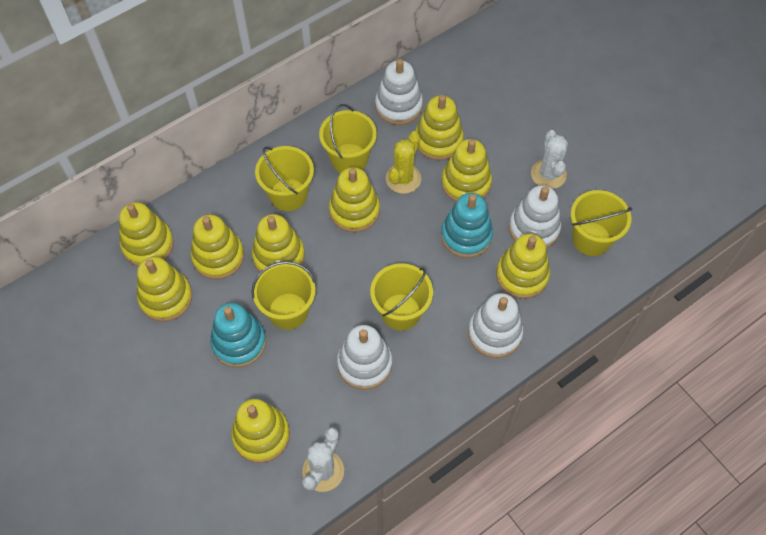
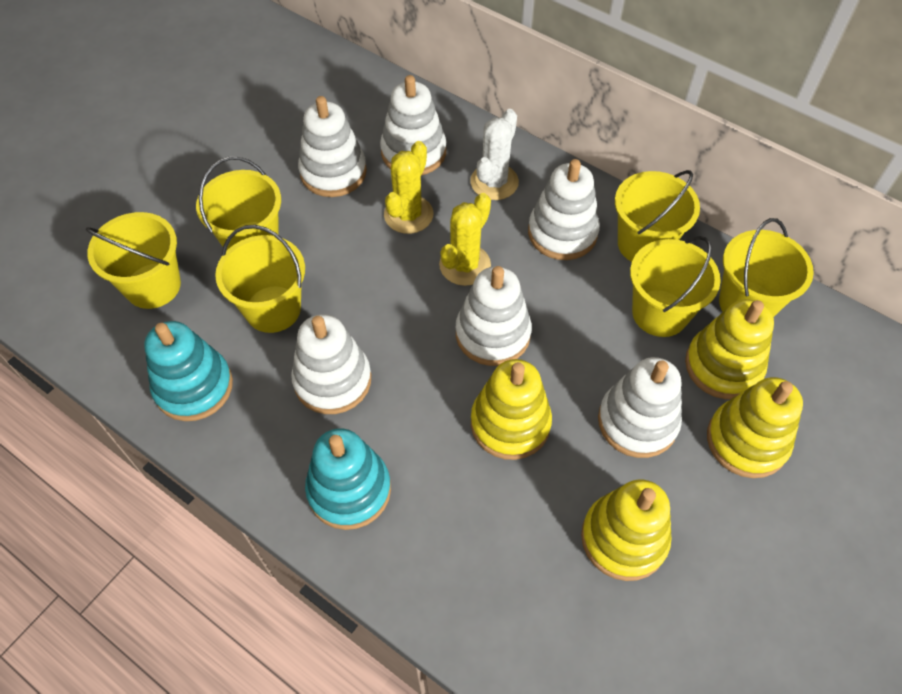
white cactus: 2 -> 1
white stacking toy: 4 -> 6
yellow bucket: 5 -> 6
yellow cactus: 1 -> 2
yellow stacking toy: 9 -> 4

